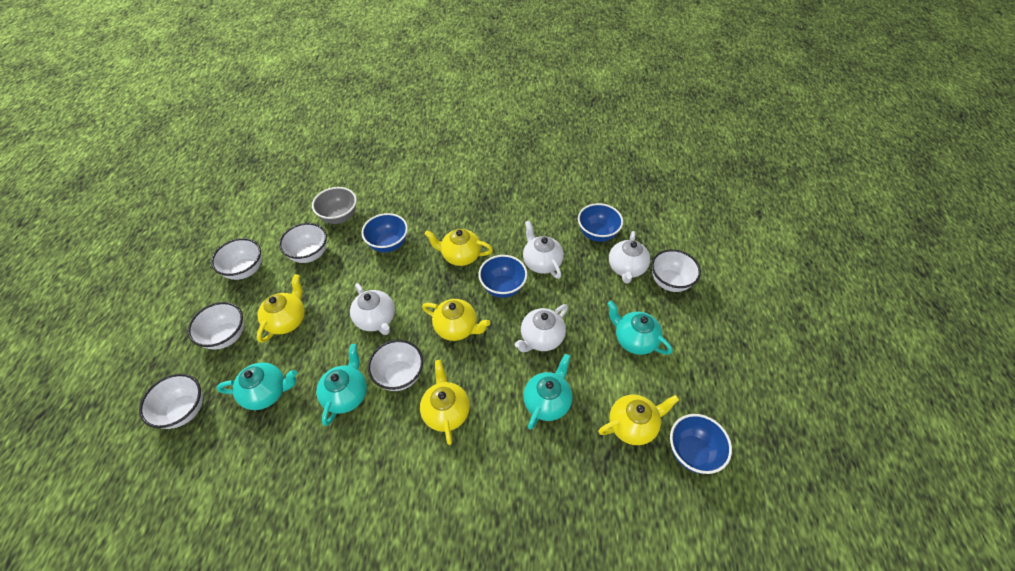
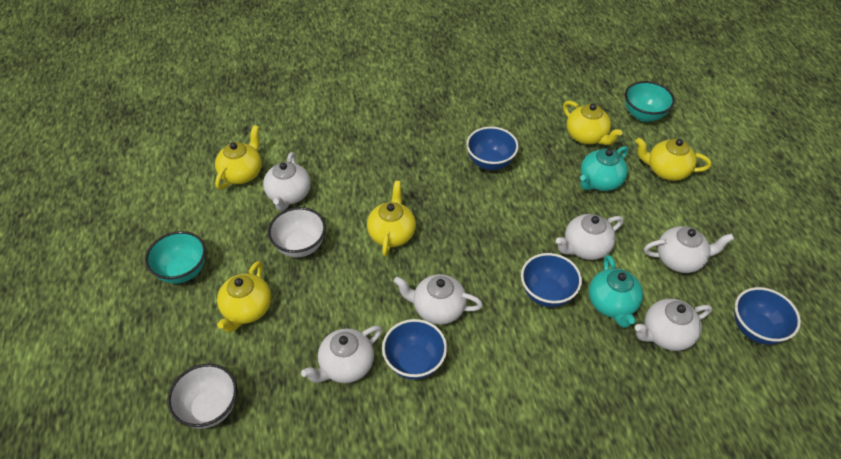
grey bowl: 1 -> 0
turquoise bowl: 0 -> 2
turquoise teapot: 4 -> 2
white bowl: 6 -> 2
white teapot: 4 -> 6

